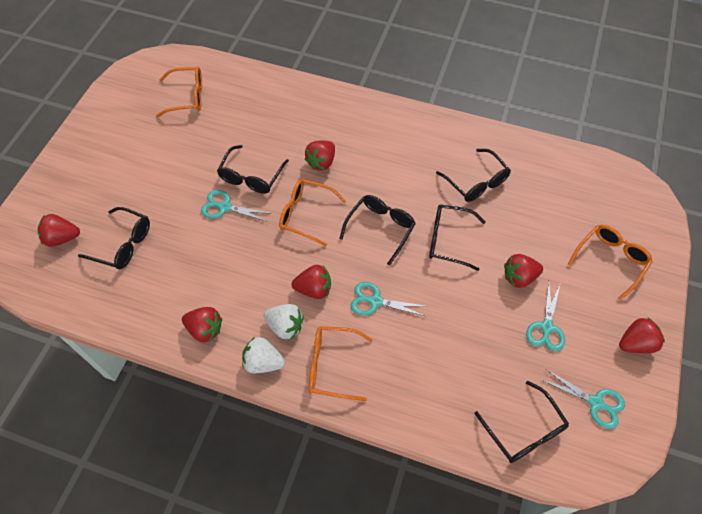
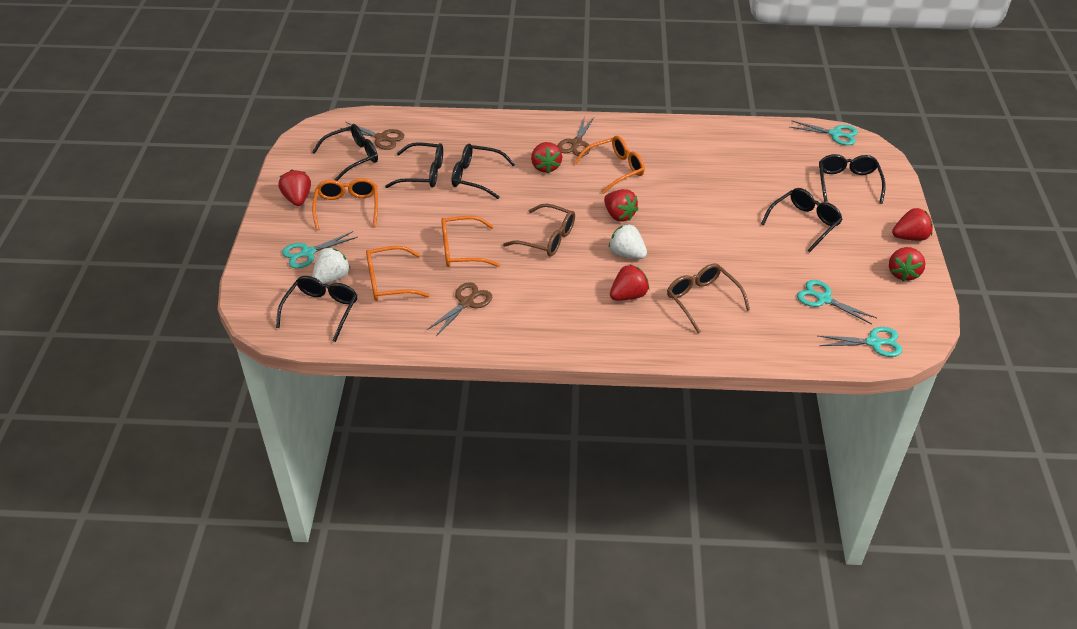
brown glasses: 0 -> 2
brown scissors: 0 -> 3

